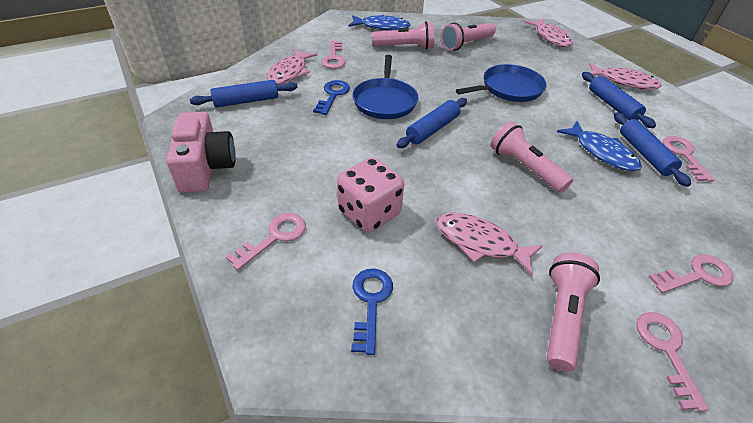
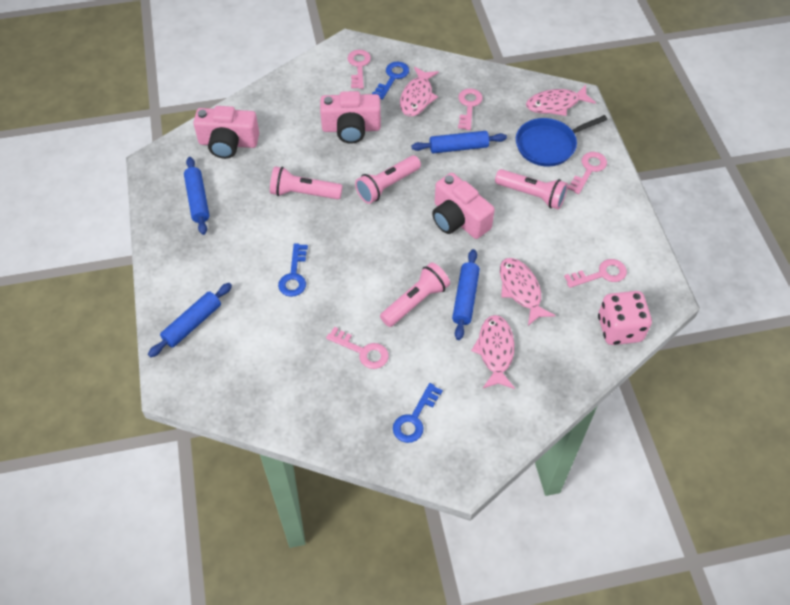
blue fish: 2 -> 0
blue key: 2 -> 3
blue pan: 2 -> 1
pink camera: 1 -> 3

